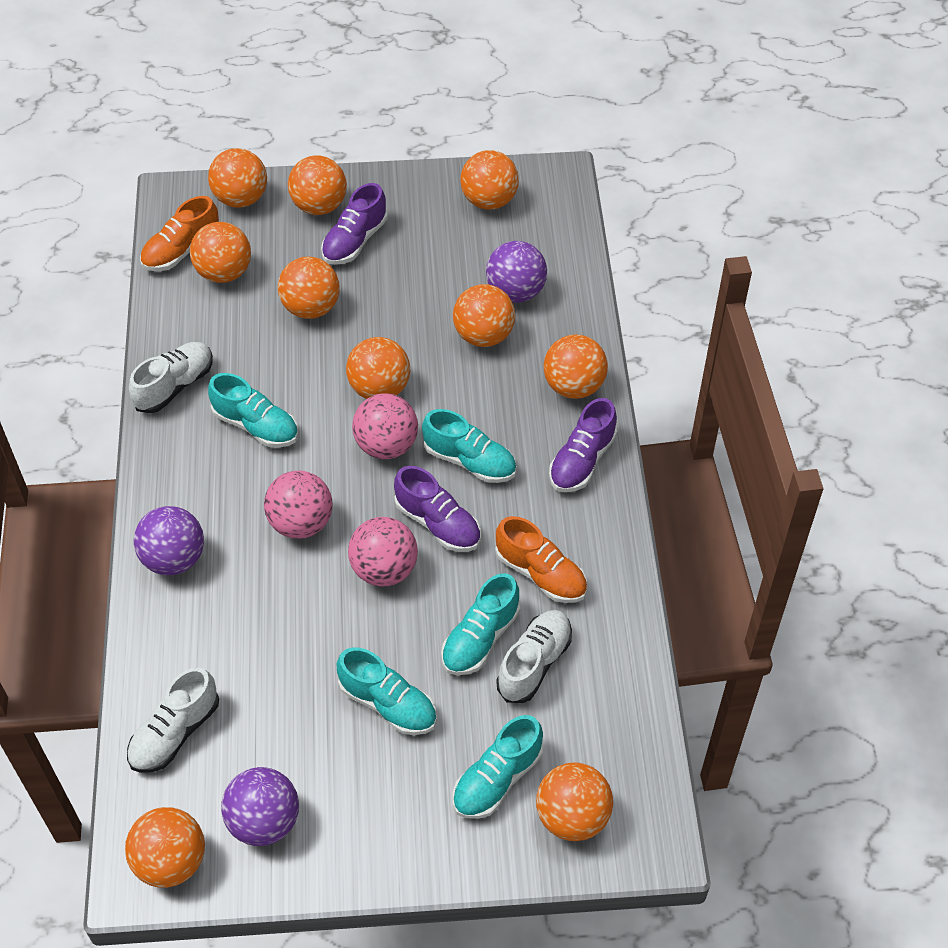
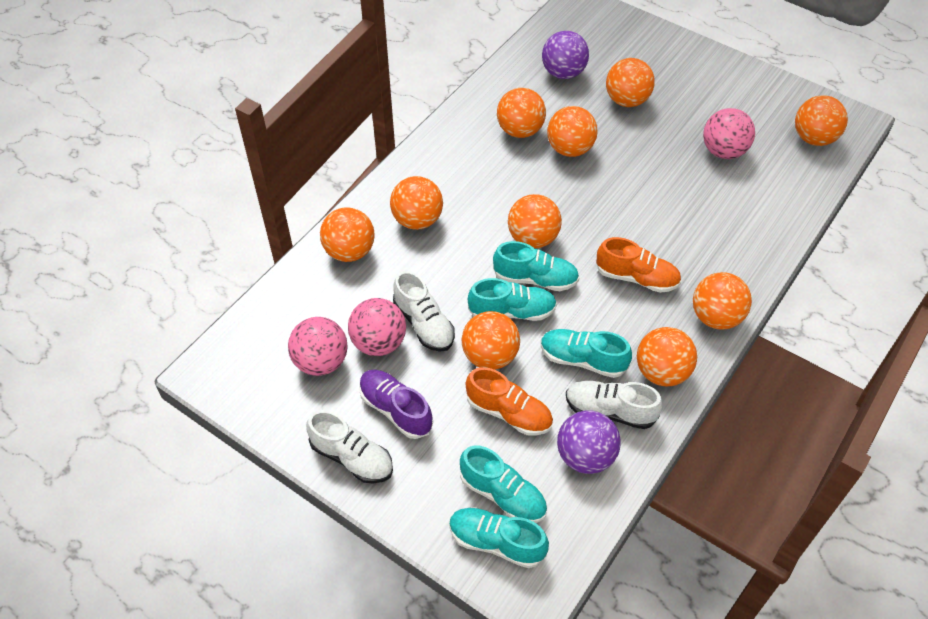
purple ball: 3 -> 2
purple shoe: 3 -> 1

